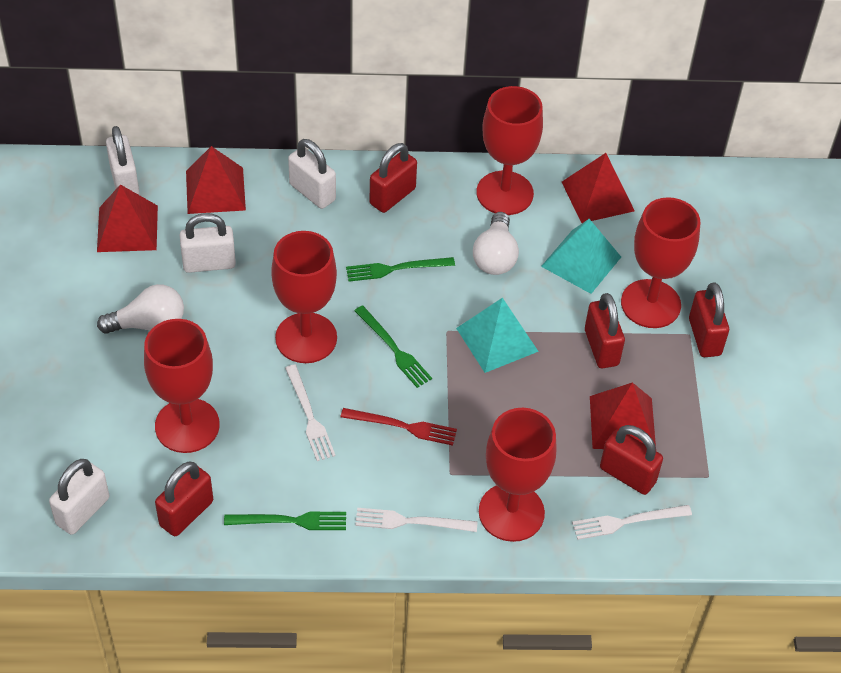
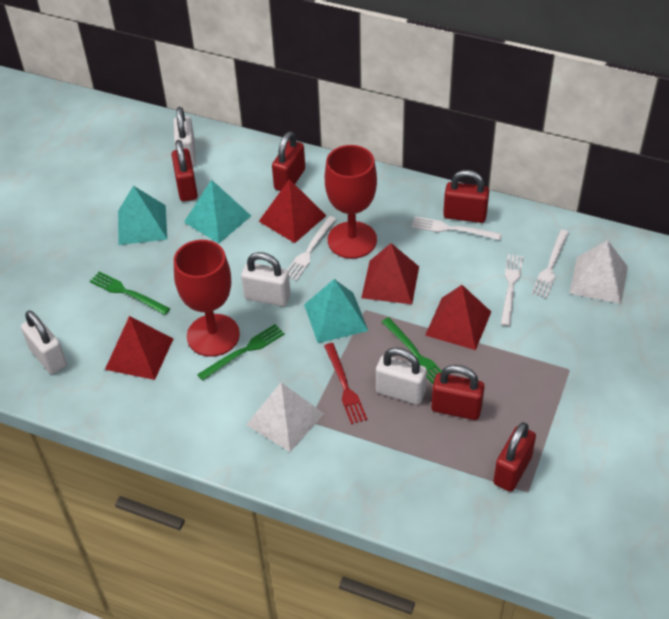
red goblet: 5 -> 2
turquoise pyramid: 2 -> 3
white fork: 3 -> 4
white light bulb: 2 -> 0
white pyramid: 0 -> 2

